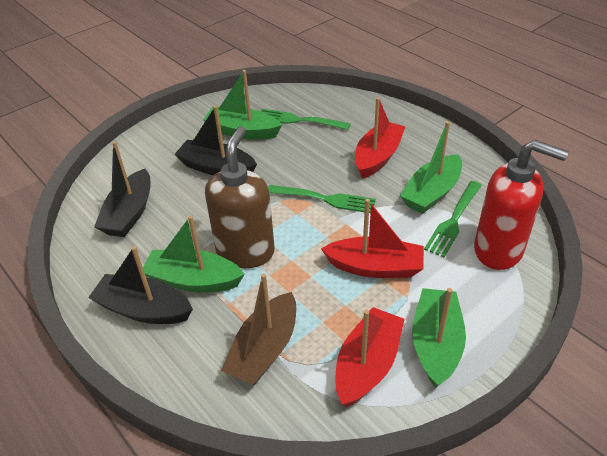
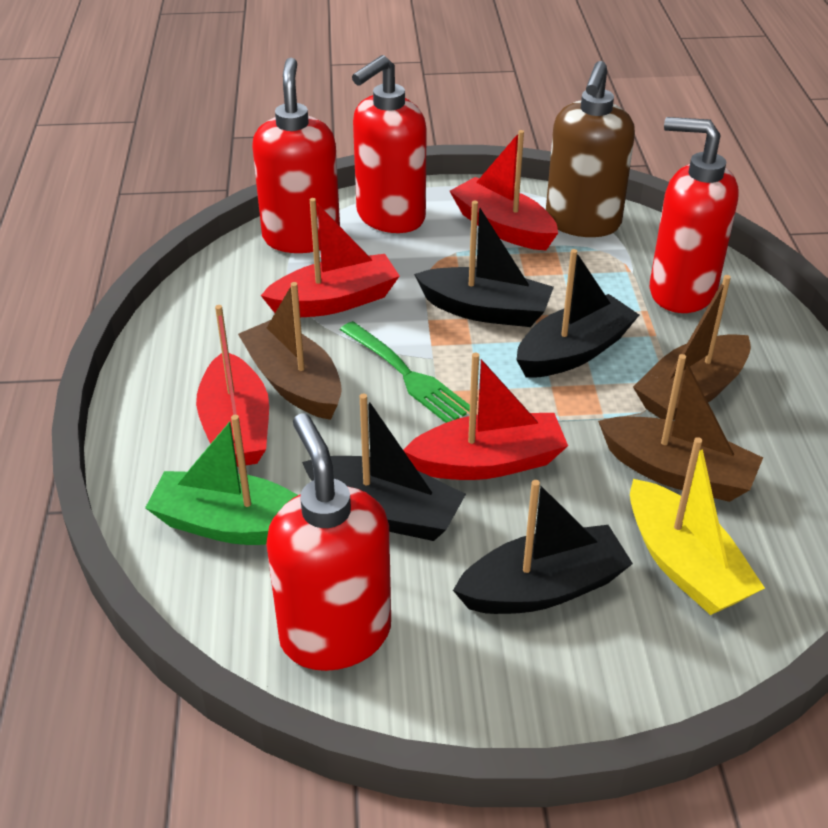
black boat: 3 -> 4
brown boat: 1 -> 3
green boat: 4 -> 1
green fork: 3 -> 1
red boat: 3 -> 4
red soap dispenser: 1 -> 4
yellow boat: 0 -> 1

